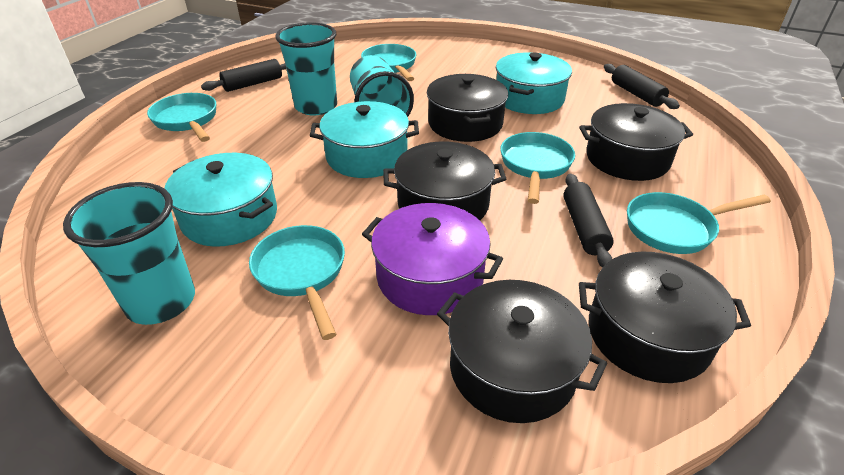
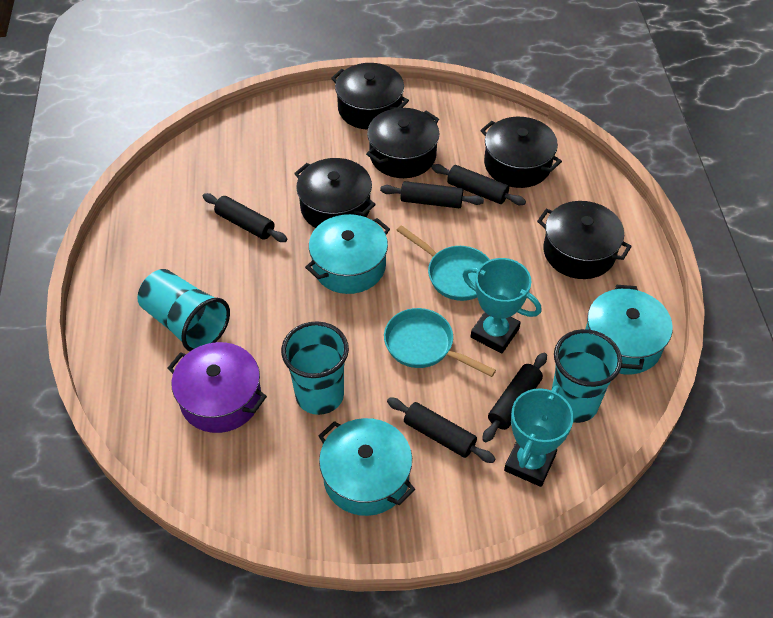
black rolling pin: 3 -> 5
turquoise pan: 5 -> 2
turquoise trophy: 0 -> 2

